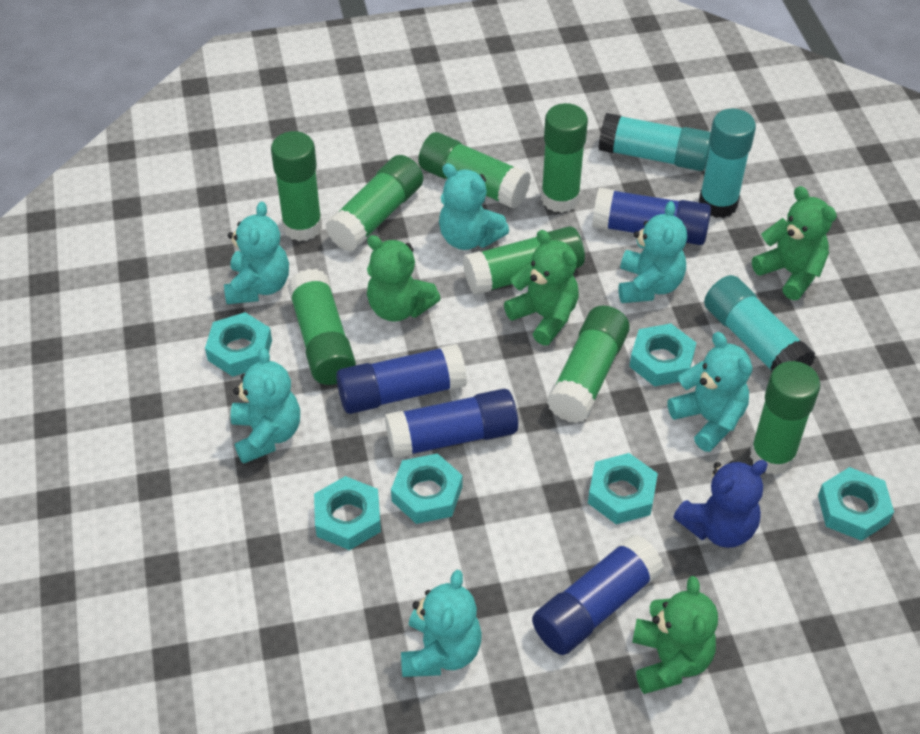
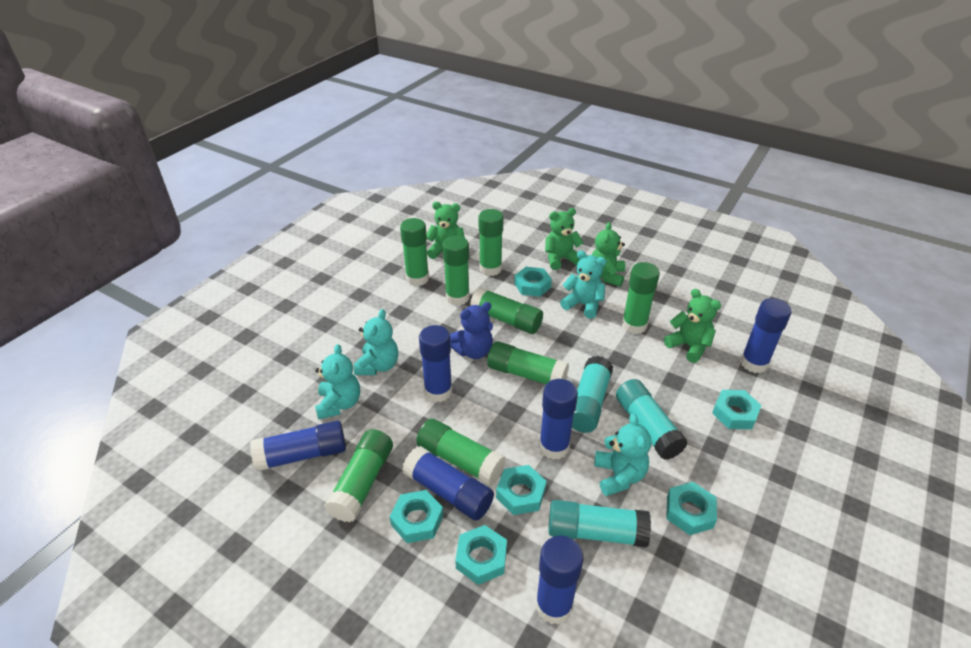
blue glue stick: 4 -> 6
turquoise teddy bear: 6 -> 4

